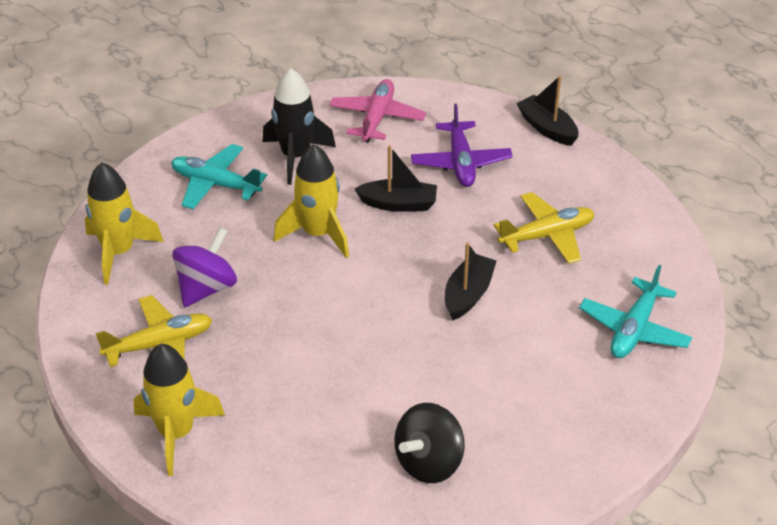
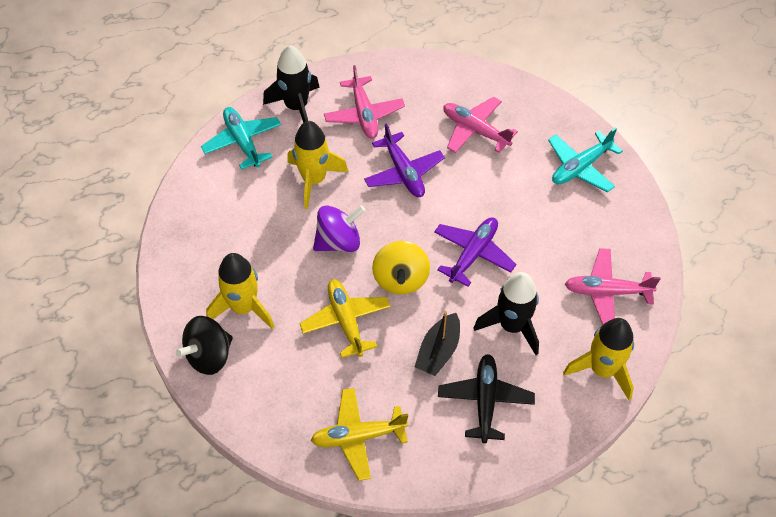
black boat: 3 -> 1
black plane: 0 -> 1
black rocket: 1 -> 2
pink plane: 1 -> 3
purple plane: 1 -> 2
yellow spinning top: 0 -> 1

